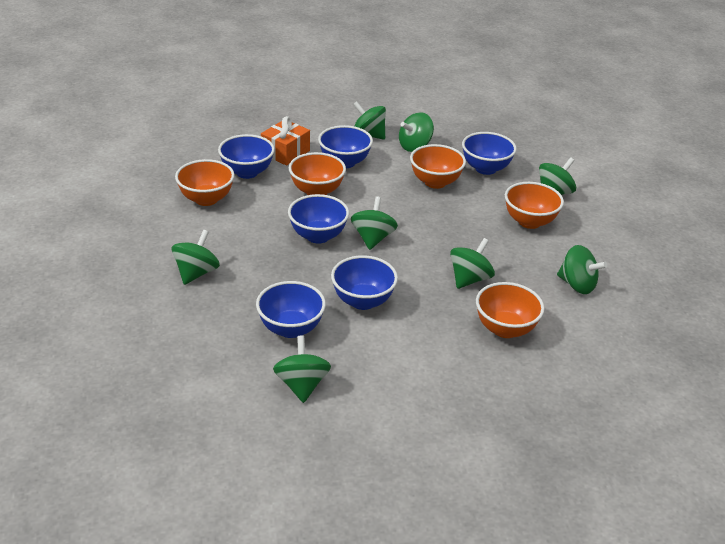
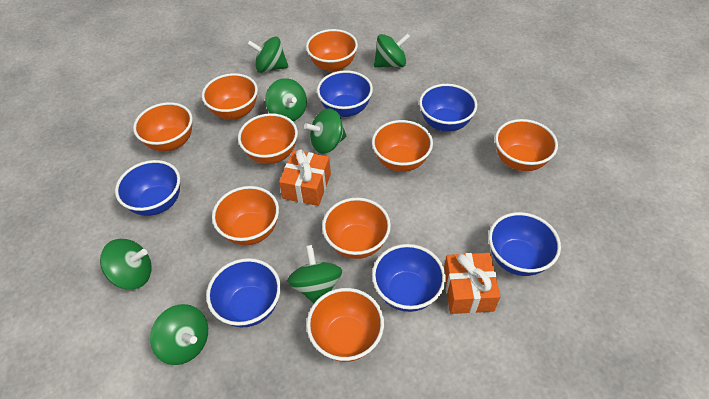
green spinning top: 8 -> 7
orange bowl: 5 -> 9
orange gift: 1 -> 2

